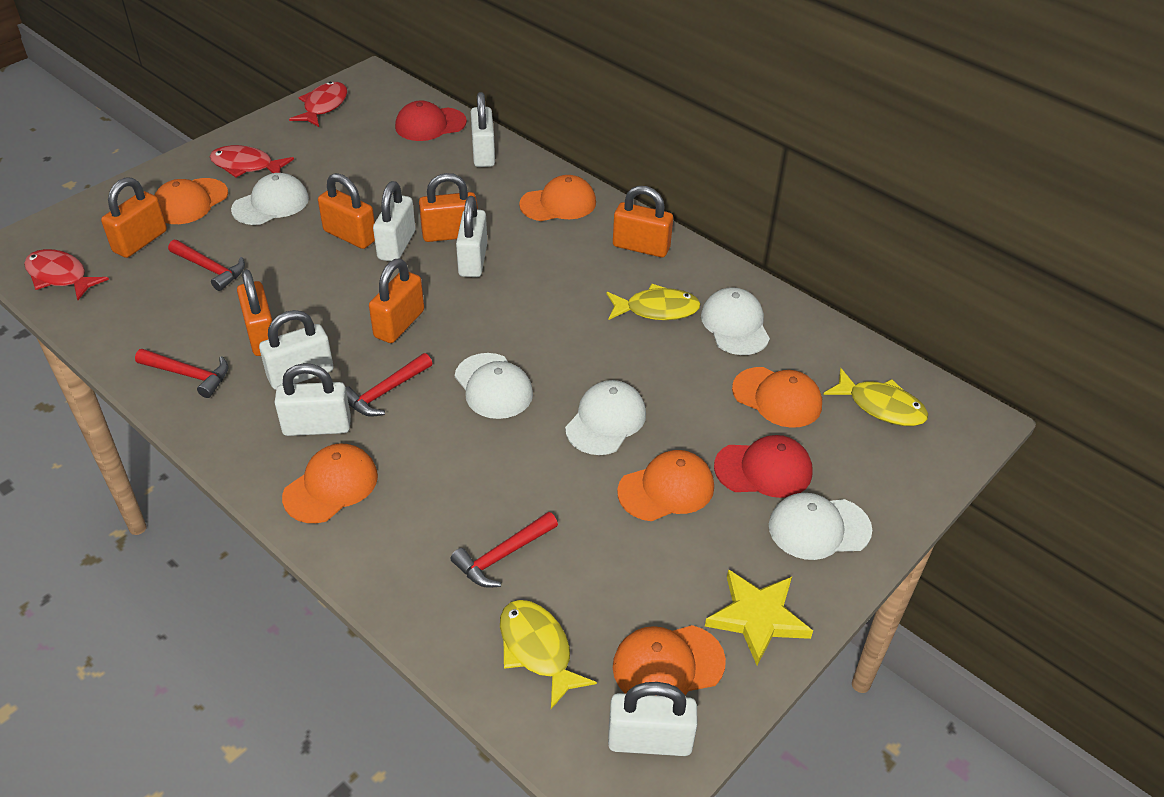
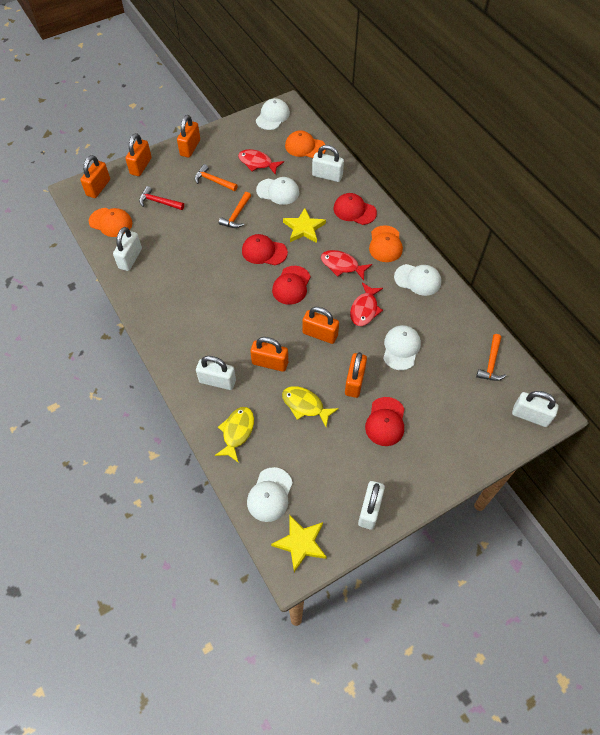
orange cap: 6 -> 3
orange hammer: 0 -> 3
red cap: 2 -> 4
red hammer: 4 -> 1
white padlock: 6 -> 5
yellow fish: 3 -> 2
yellow star: 1 -> 2

